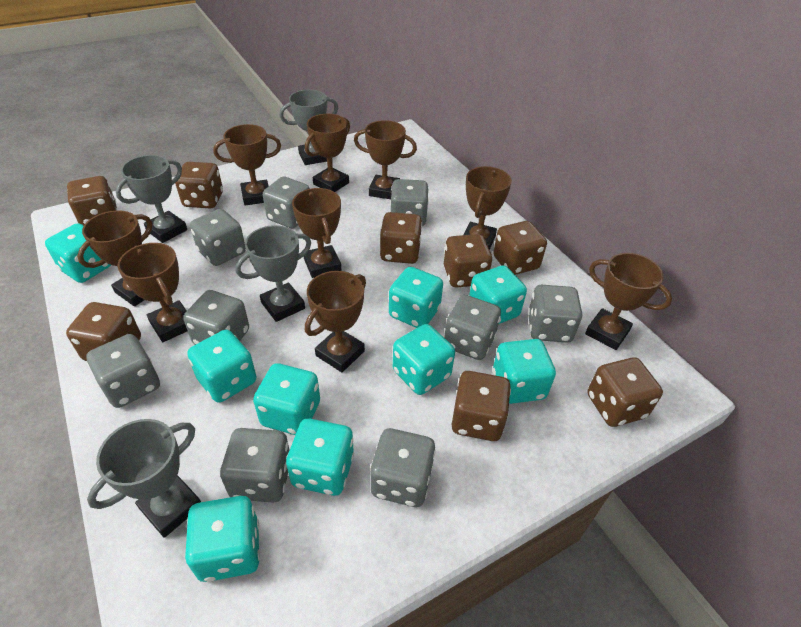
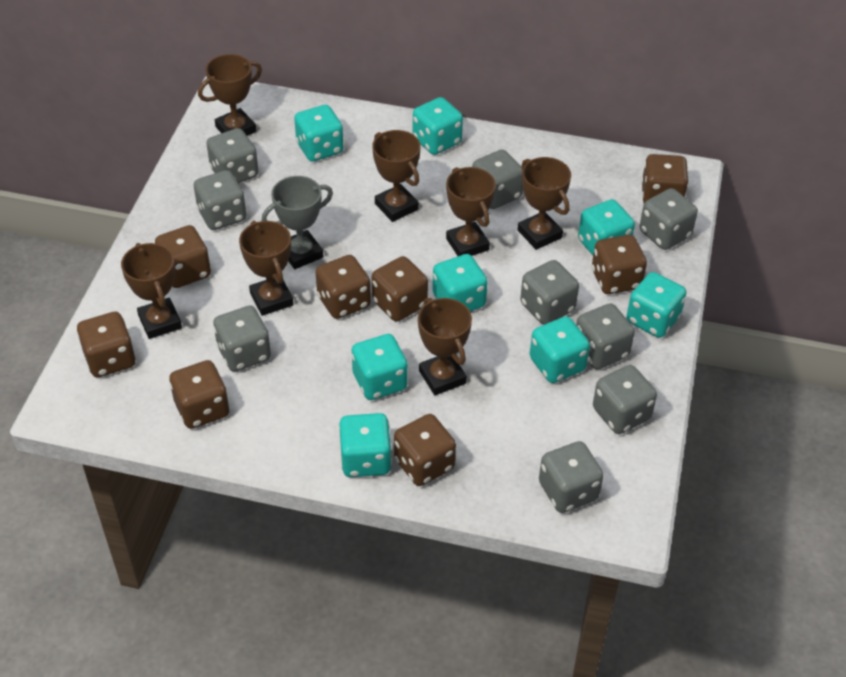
brown trophy: 9 -> 7
grey trophy: 4 -> 1
turquoise dice: 9 -> 8

